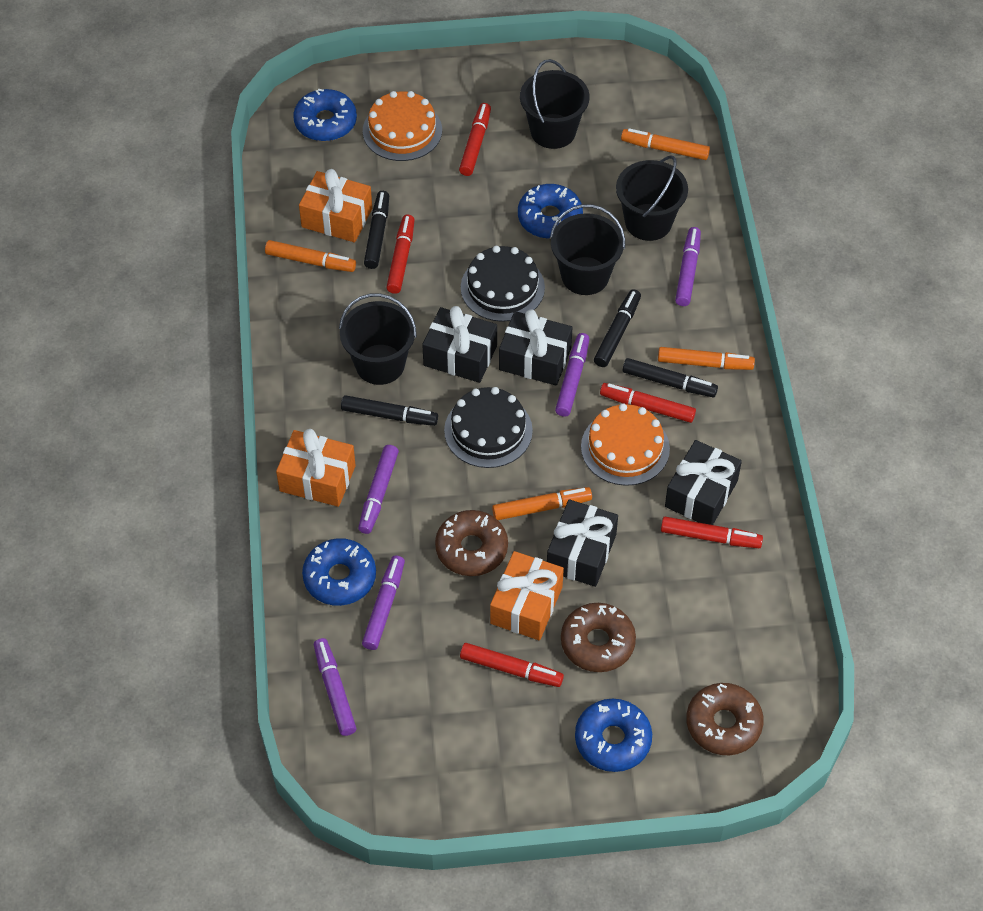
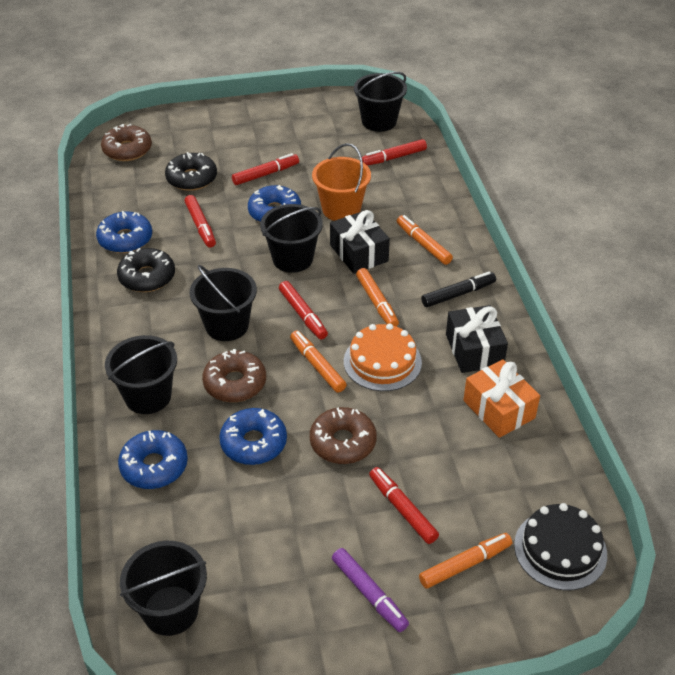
black bucket: 4 -> 5
black cake: 2 -> 1
black donut: 0 -> 2
black gift: 4 -> 2
black marker: 4 -> 1
orange bucket: 0 -> 1
orange cake: 2 -> 1
orange gift: 3 -> 1
purple marker: 5 -> 1

